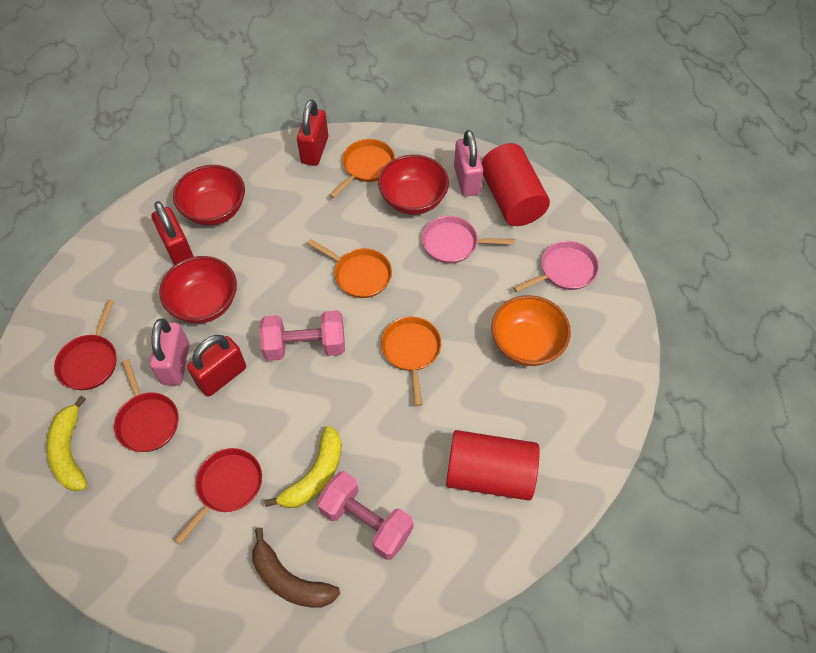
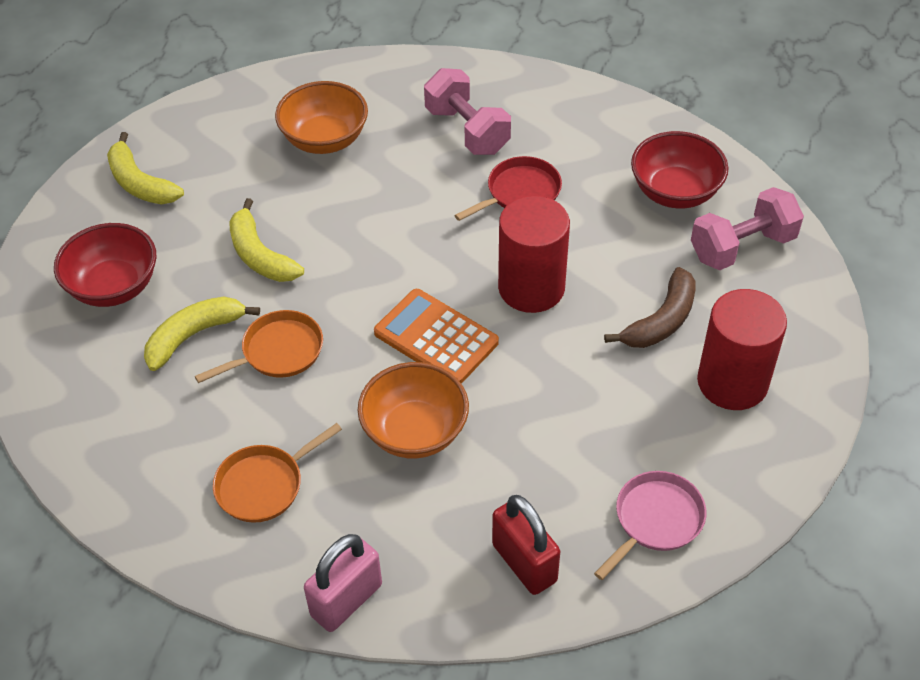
orange bowl: 1 -> 2
orange calculator: 0 -> 1
orange pan: 3 -> 2
pink padlock: 2 -> 1
pink pan: 2 -> 1
red bowl: 3 -> 2
red padlock: 3 -> 1
red pan: 3 -> 1
yellow banana: 2 -> 3

